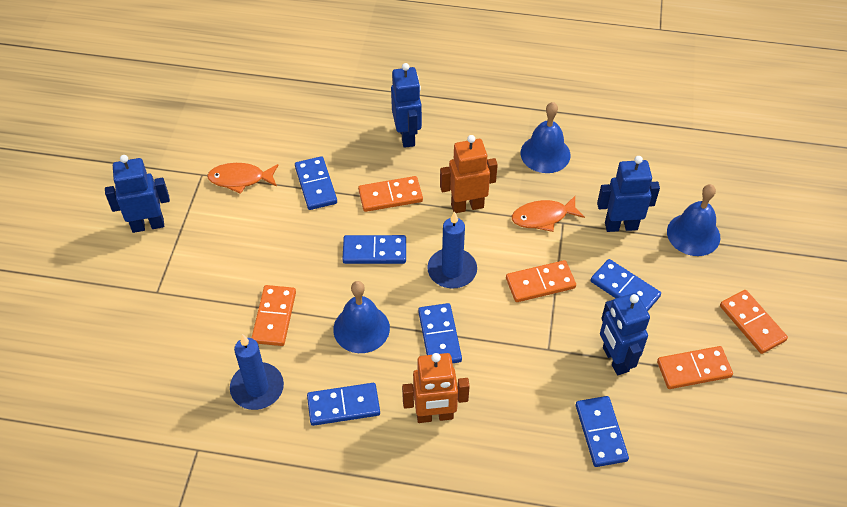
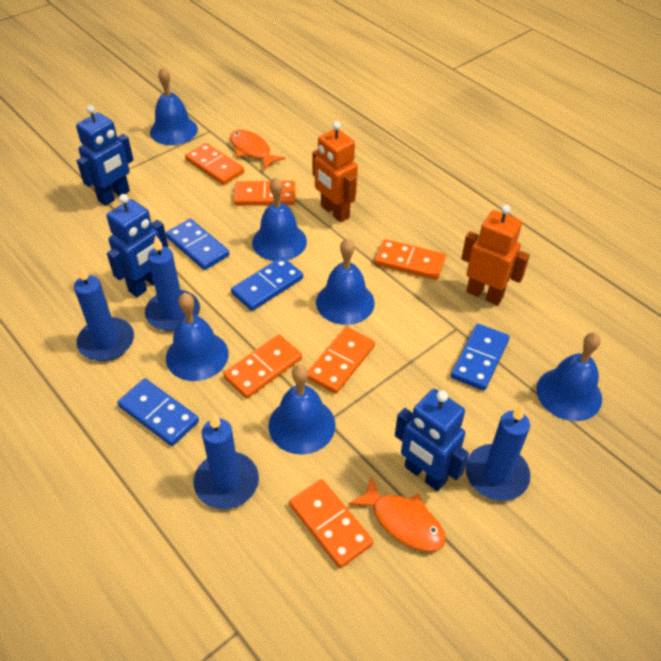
blue bell: 3 -> 6
blue candle: 2 -> 4
blue domino: 6 -> 4
blue robot: 4 -> 3
orange domino: 5 -> 6

